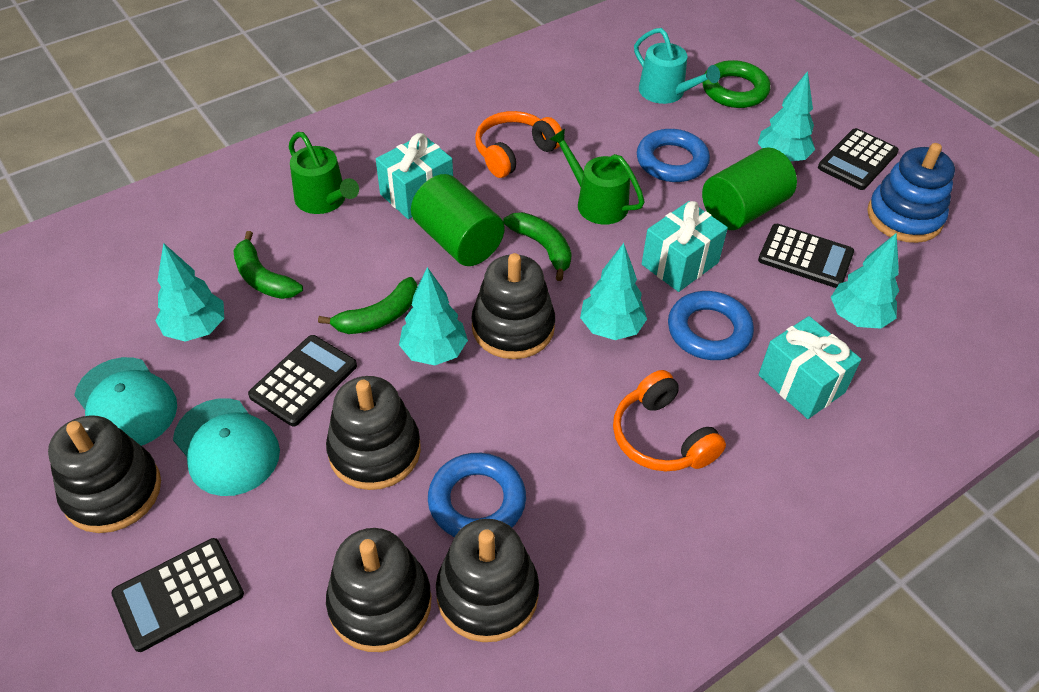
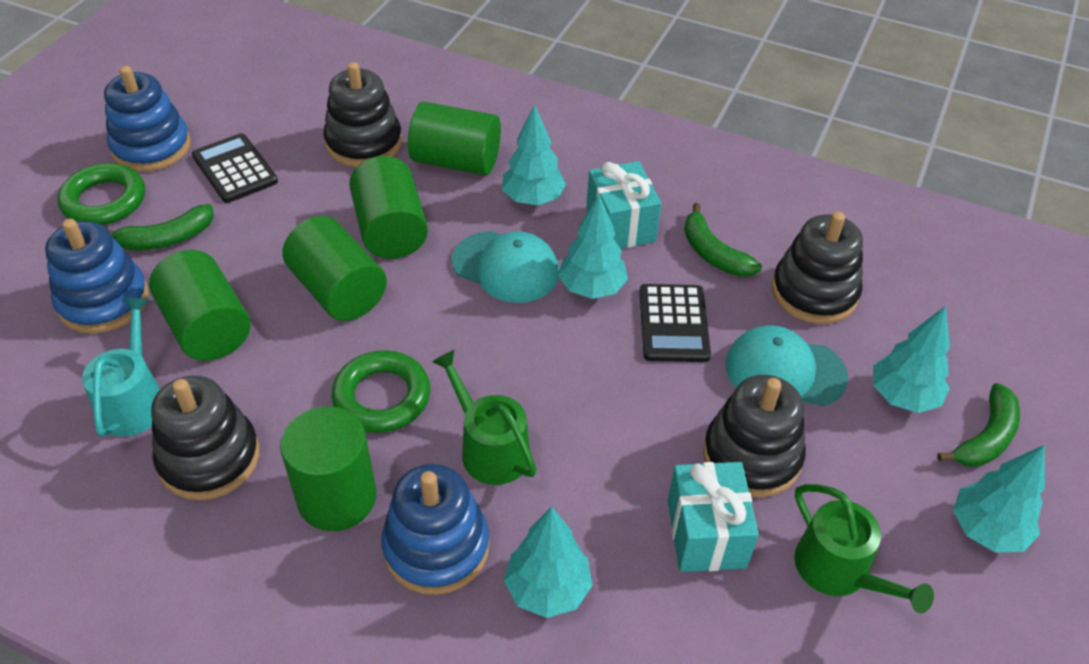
black calculator: 4 -> 2
black stacking toy: 5 -> 4
blue ring: 3 -> 0
blue stacking toy: 1 -> 3
green cylinder: 2 -> 5
green ring: 1 -> 2
orange headphones: 2 -> 0
turquoise gift: 3 -> 2

